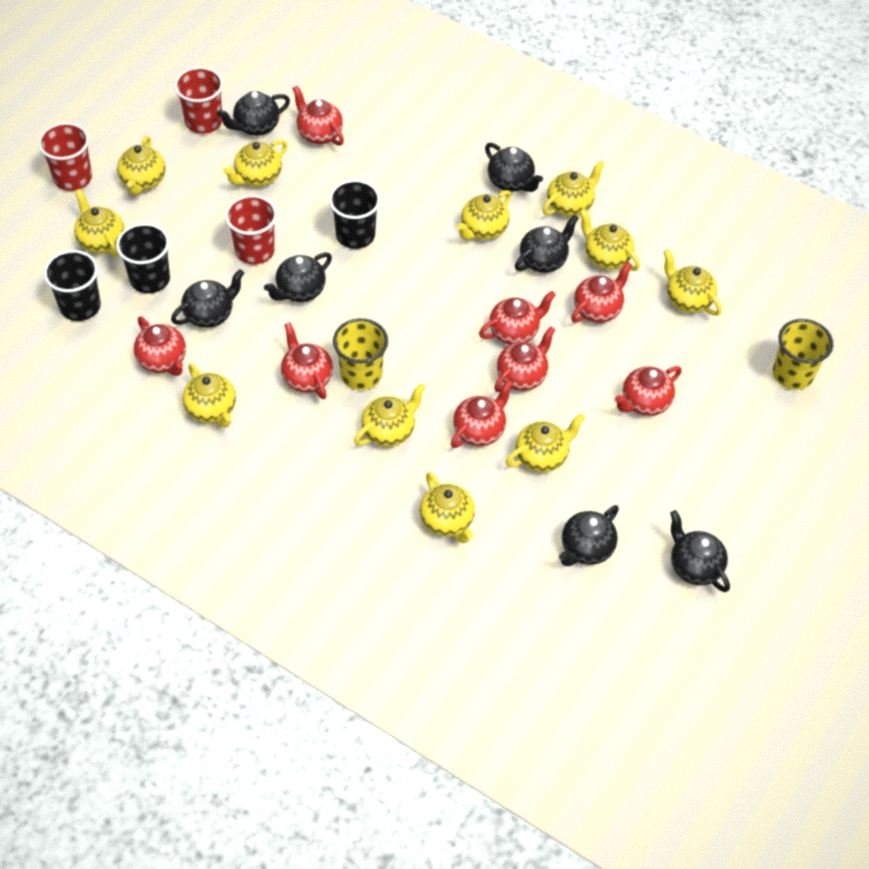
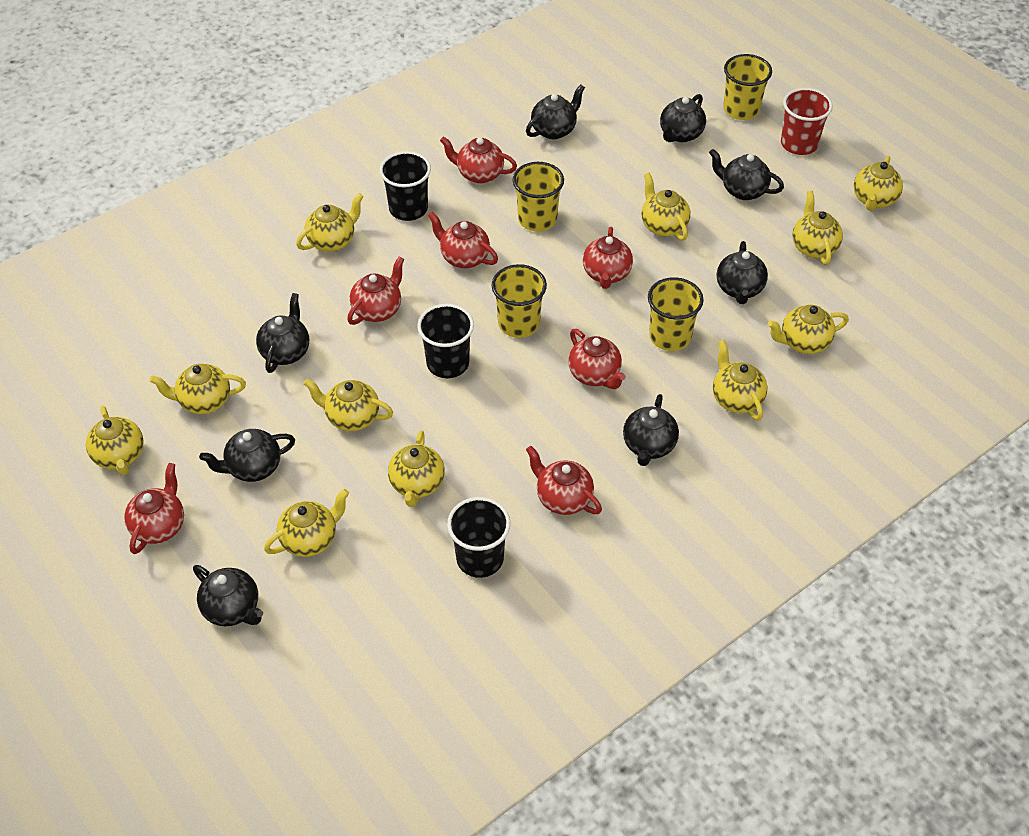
black teapot: 7 -> 8
red cup: 3 -> 1
red teapot: 8 -> 7
yellow cup: 2 -> 4

